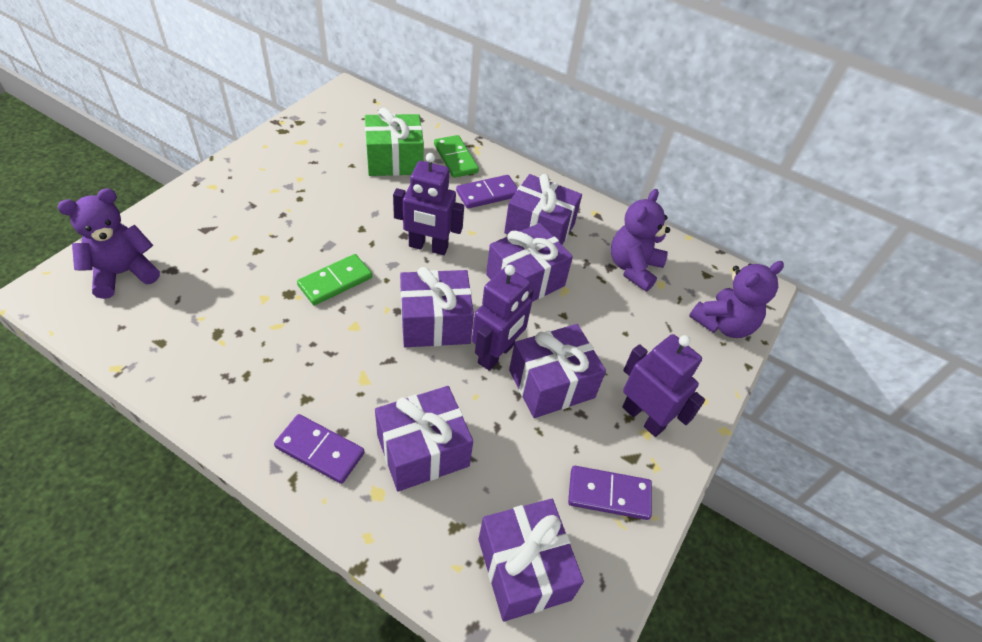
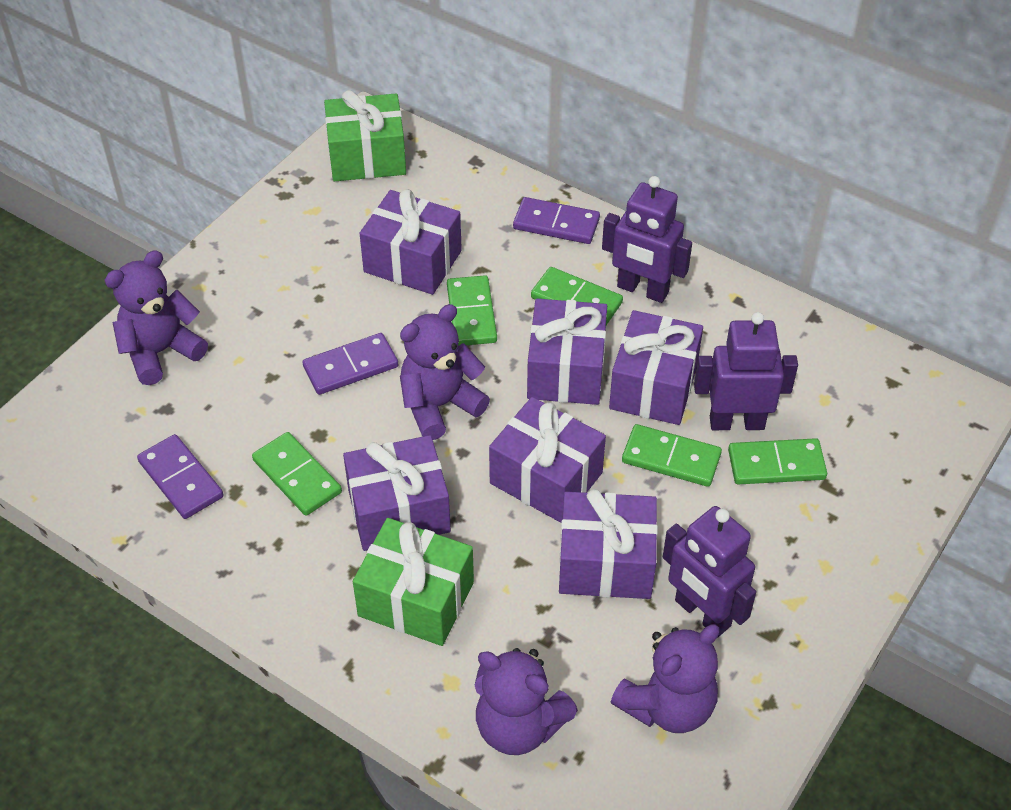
green domino: 2 -> 5
green gift: 1 -> 2
purple teddy bear: 3 -> 4

